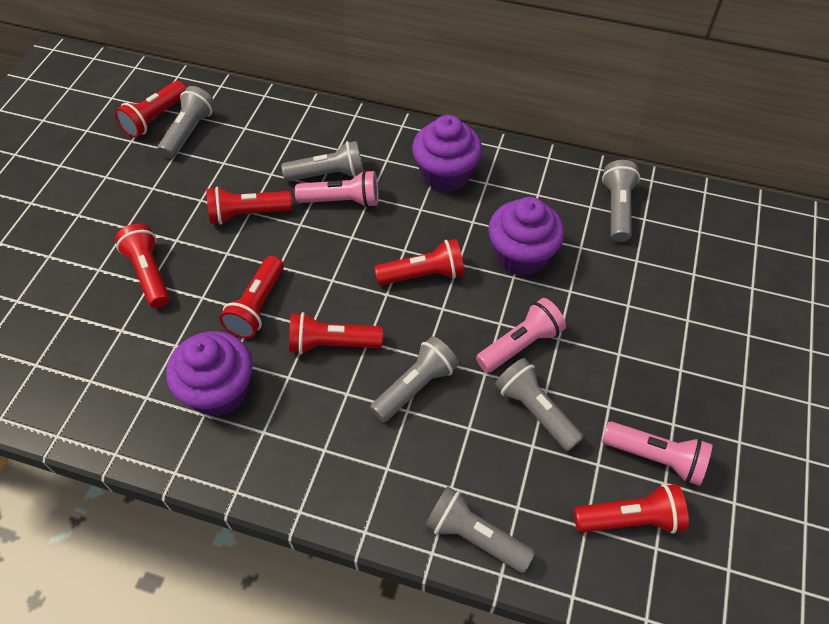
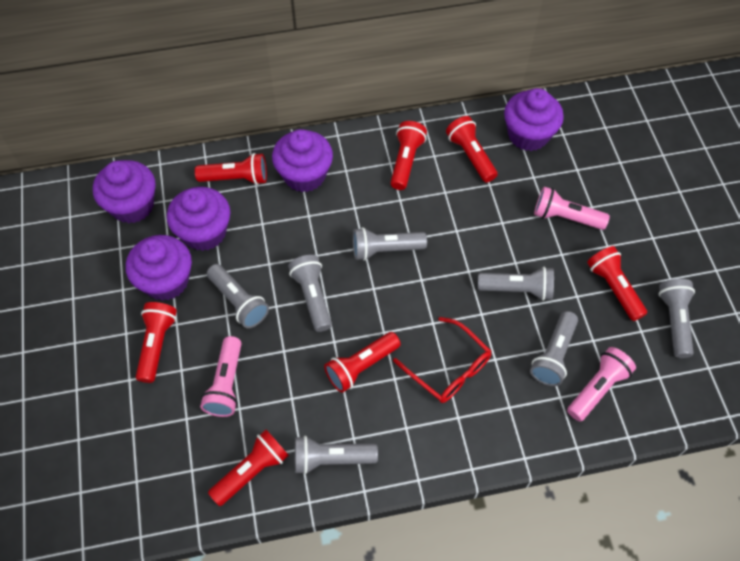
grey flashlight: 6 -> 7
purple cupcake: 3 -> 5
red glasses: 0 -> 1

